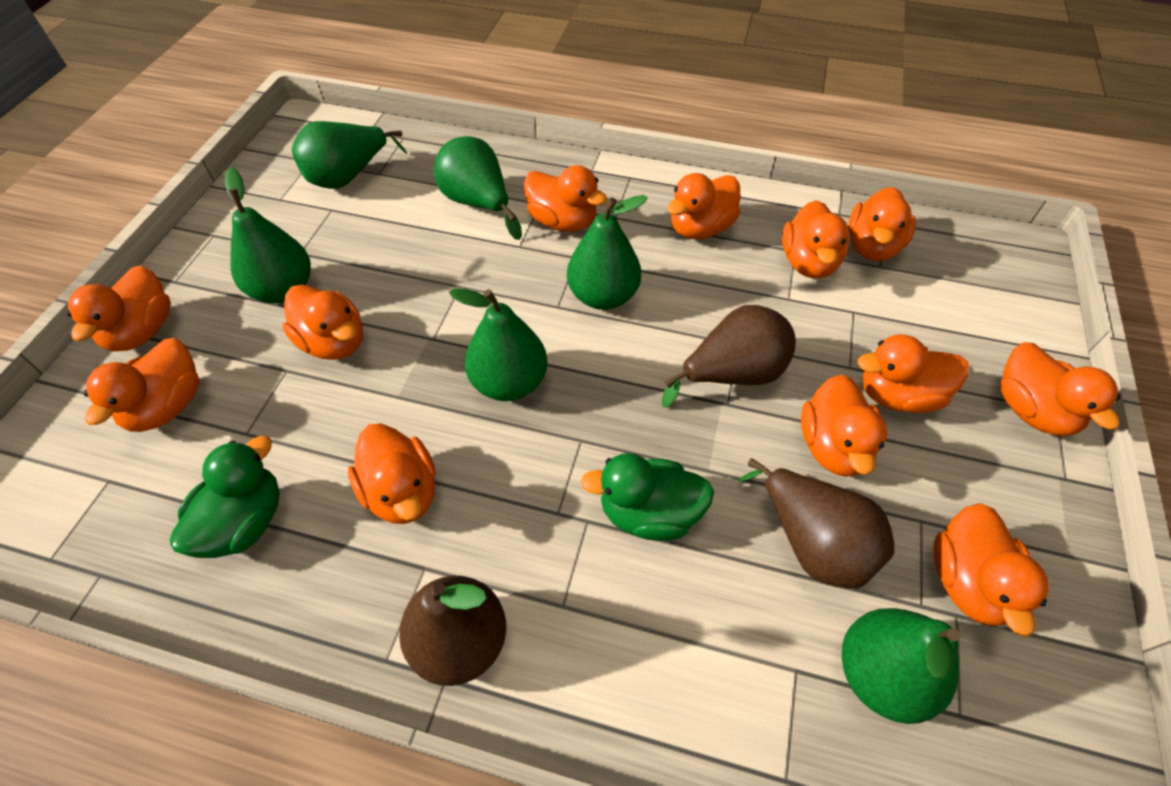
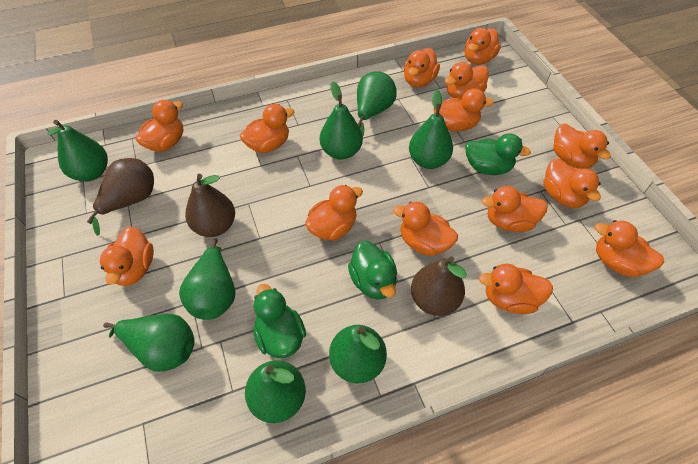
green duck: 2 -> 3
green pear: 6 -> 8
orange duck: 12 -> 14

